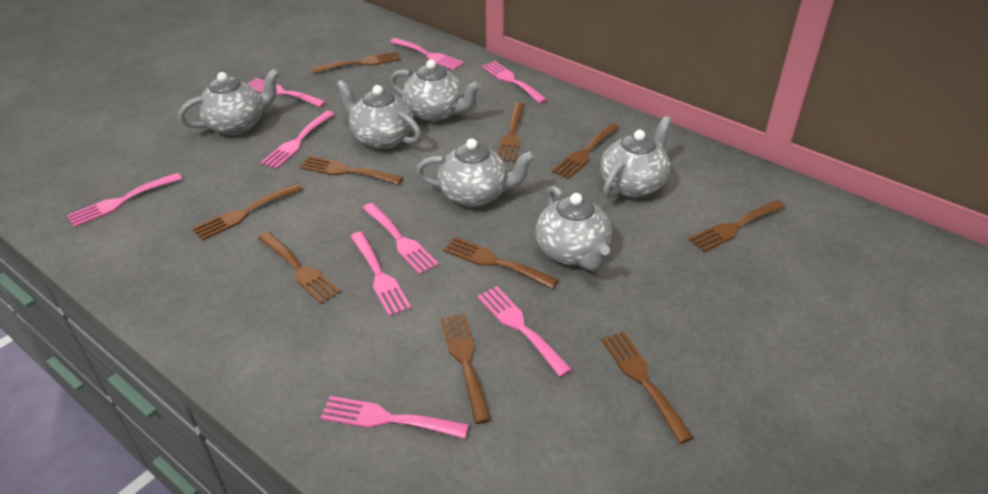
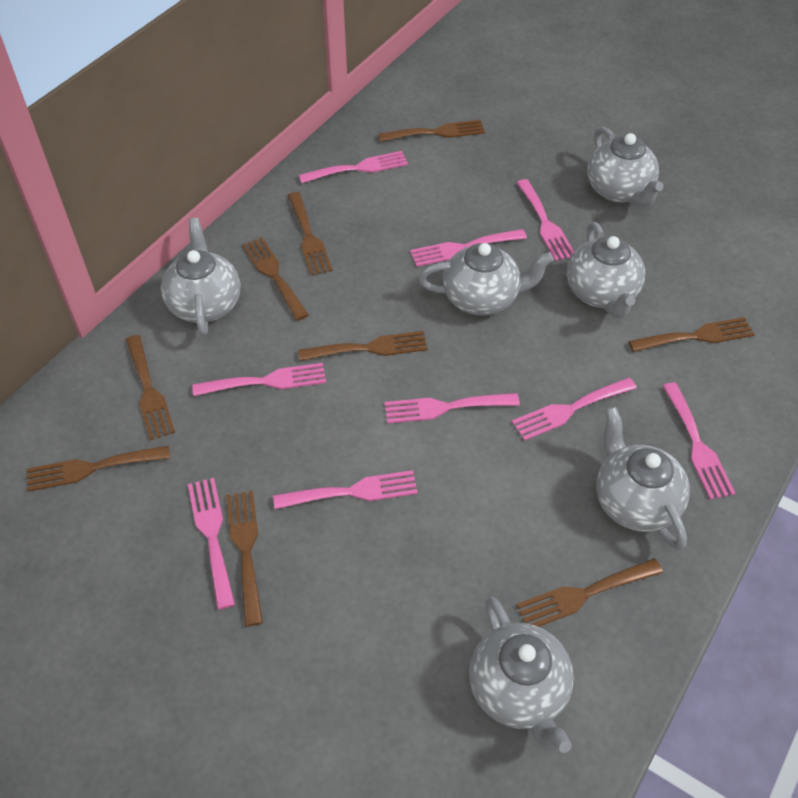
brown fork: 10 -> 9

